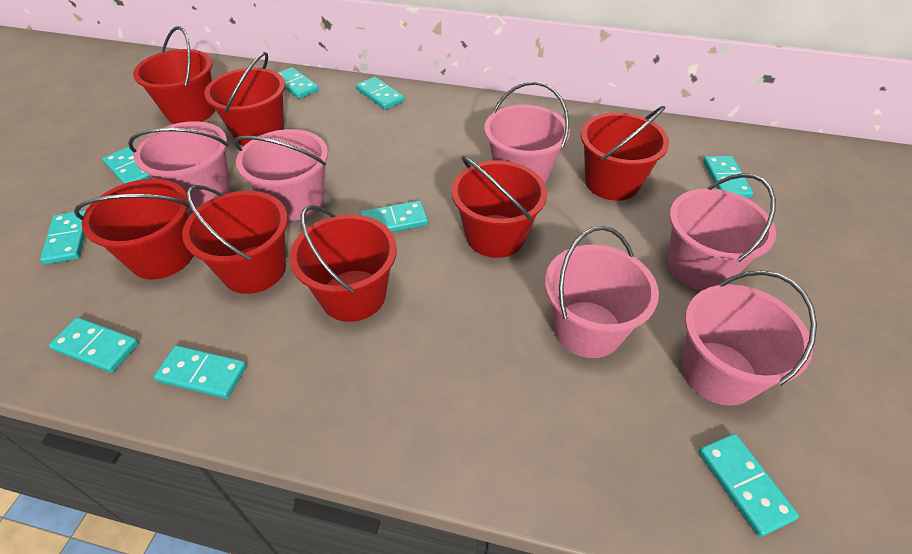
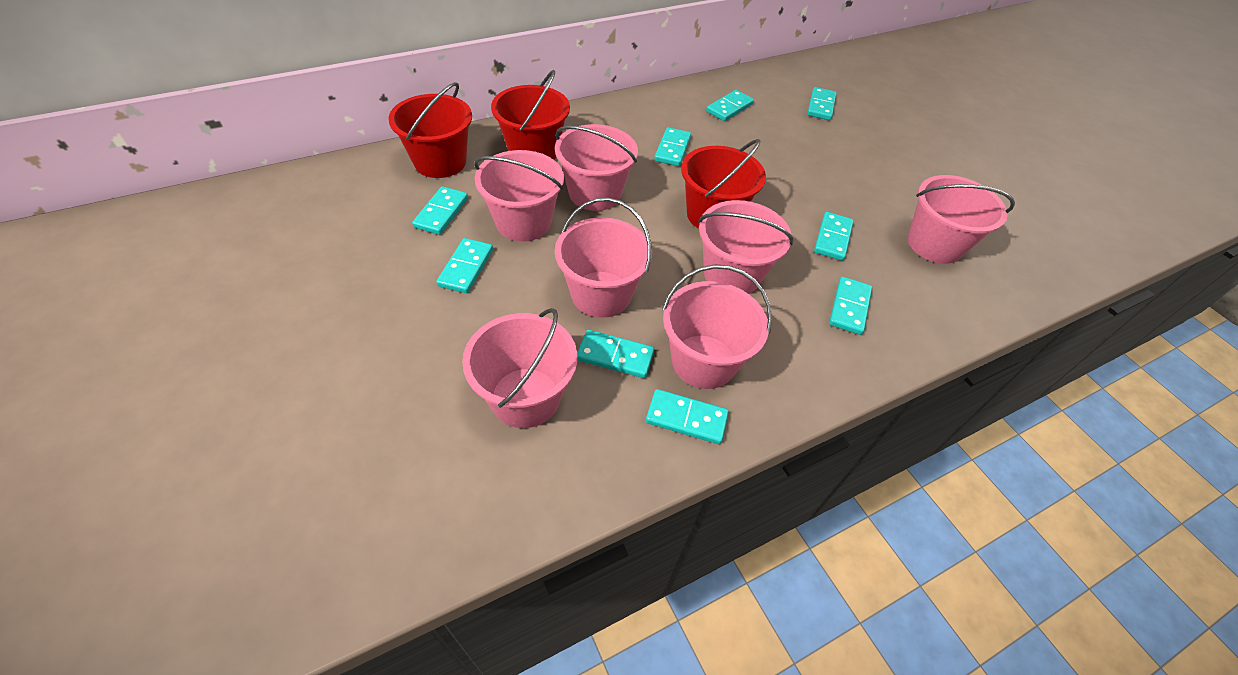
pink bucket: 6 -> 7
red bucket: 7 -> 3

